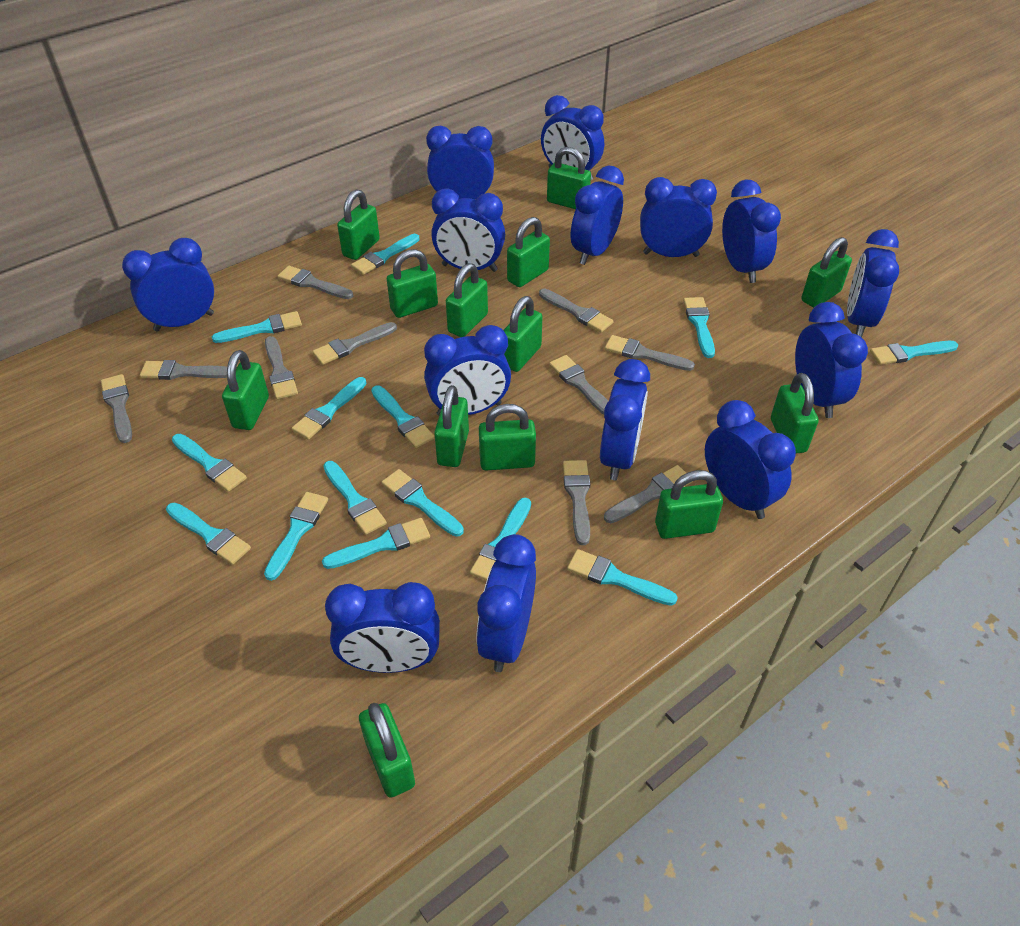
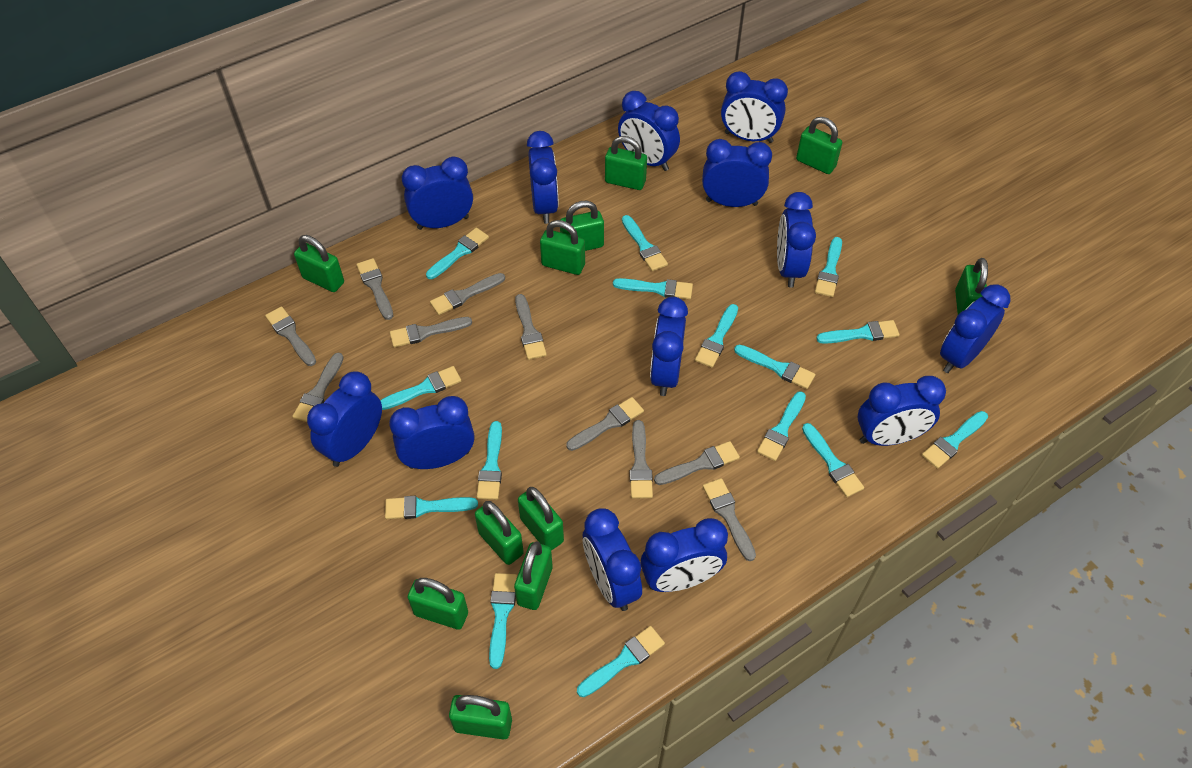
blue clock: 14 -> 13
green padlock: 13 -> 11
turquoise brush: 14 -> 15

